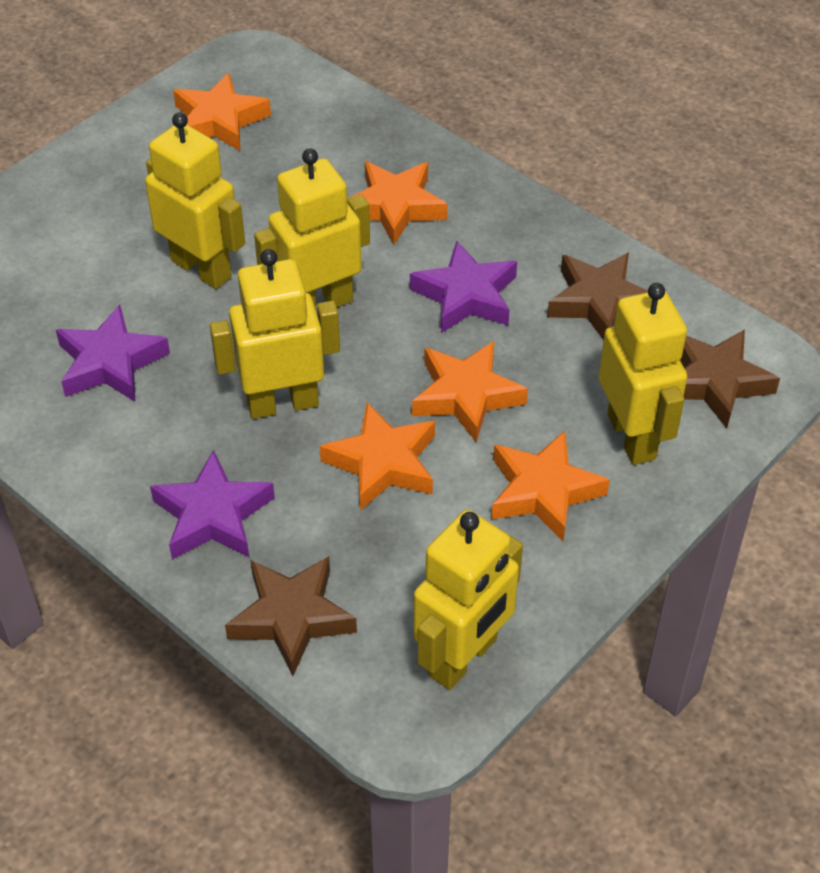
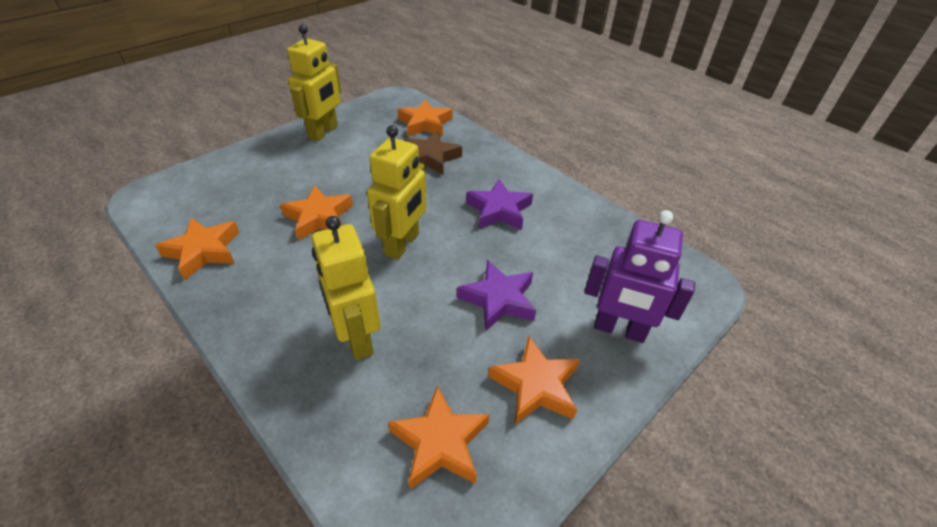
brown star: 3 -> 1
purple robot: 0 -> 1
purple star: 3 -> 2
yellow robot: 5 -> 3

